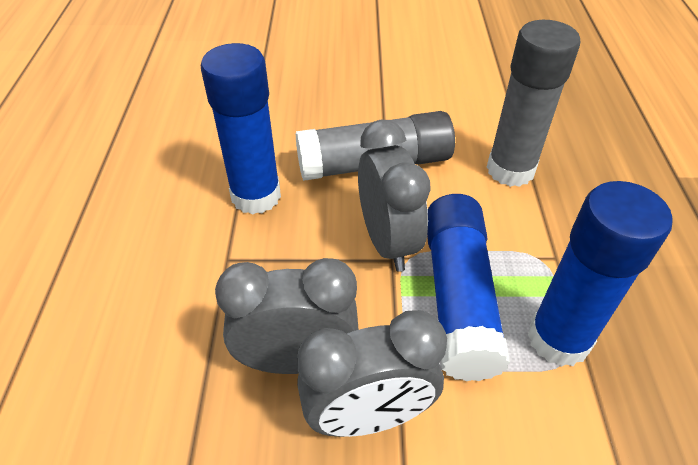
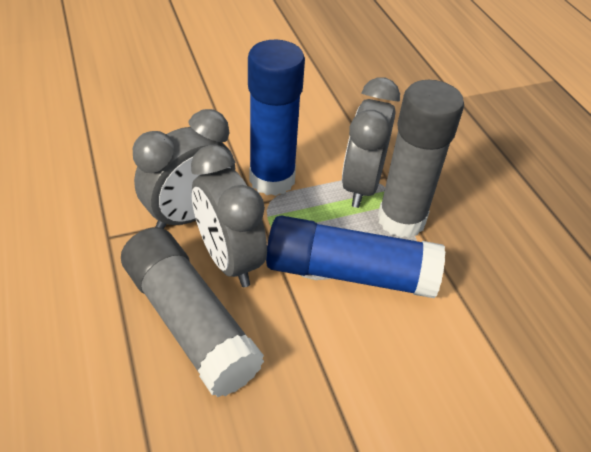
blue glue stick: 3 -> 2

